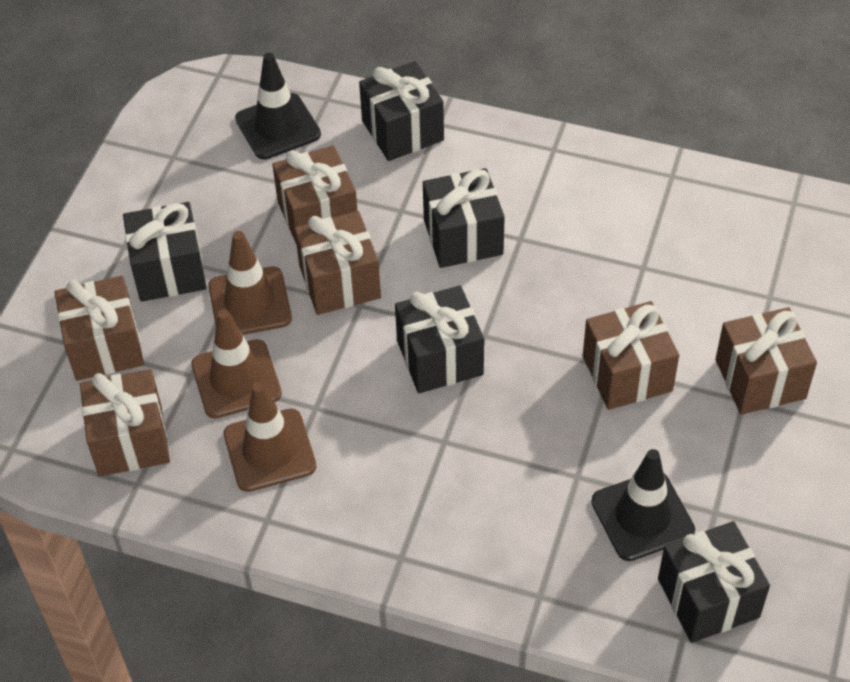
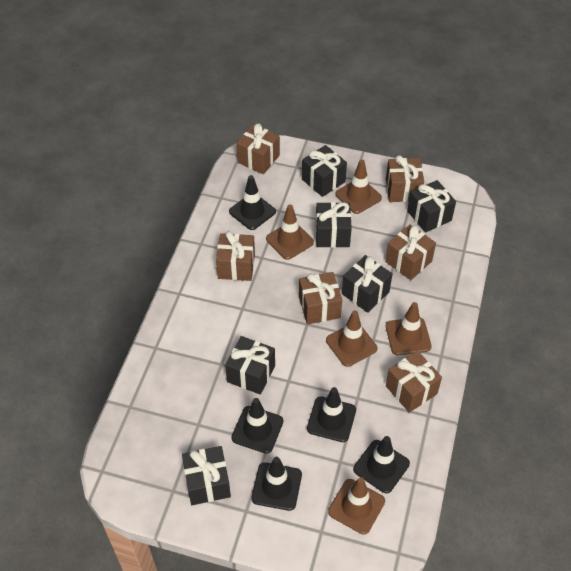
black gift: 5 -> 6
black traffic cone: 2 -> 5
brown traffic cone: 3 -> 5

